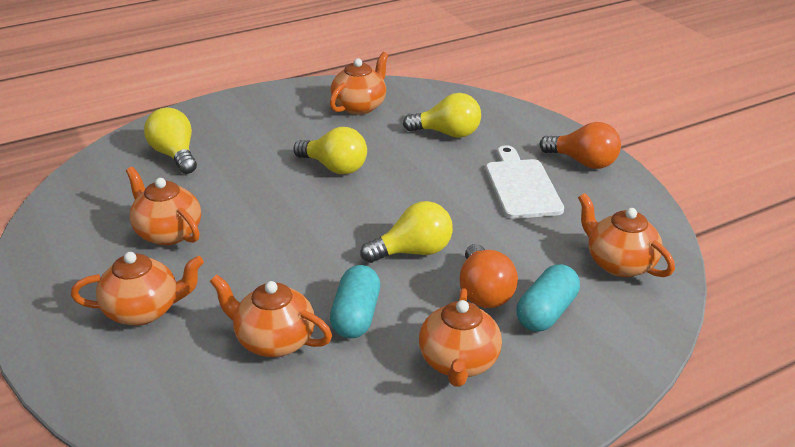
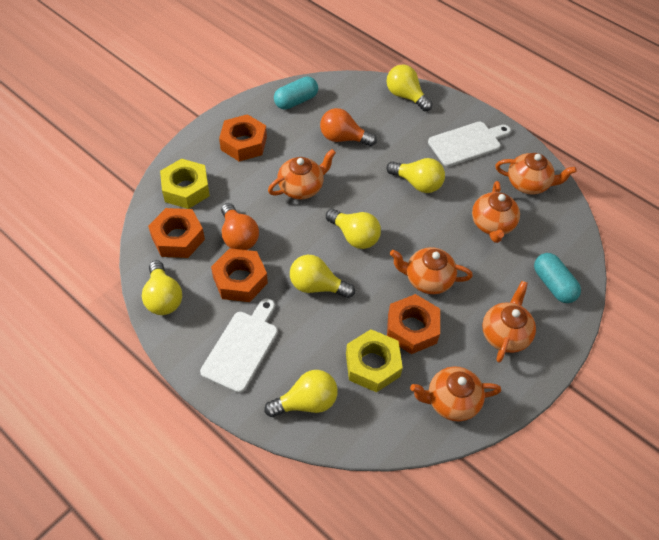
orange nut: 0 -> 4
white cutting board: 1 -> 2
yellow light bulb: 4 -> 6
yellow nut: 0 -> 2

